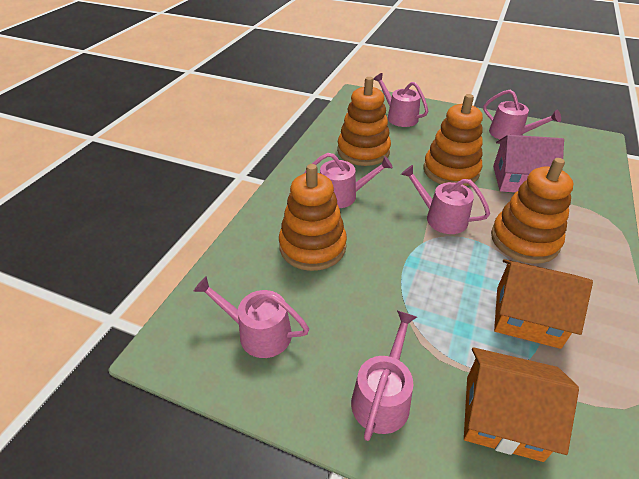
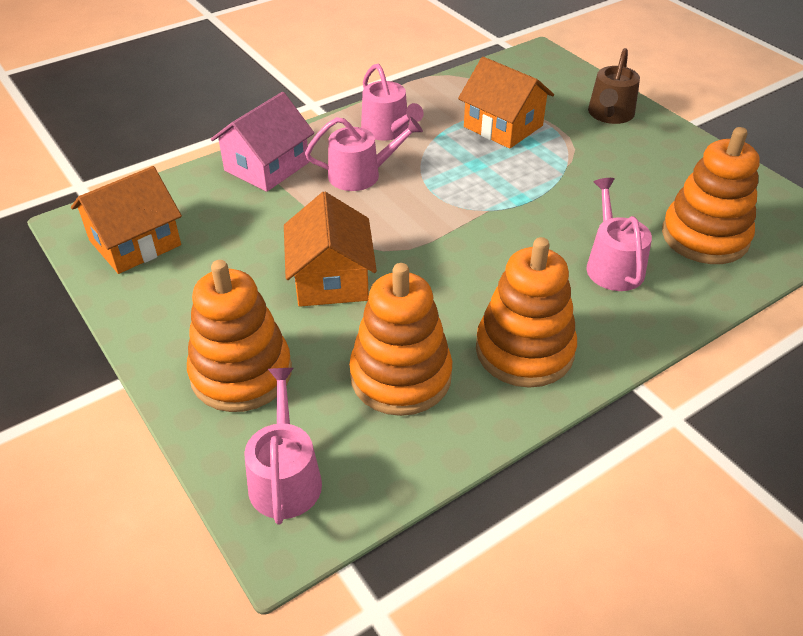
brown watering can: 0 -> 1
orange house: 2 -> 3
pink watering can: 6 -> 4

